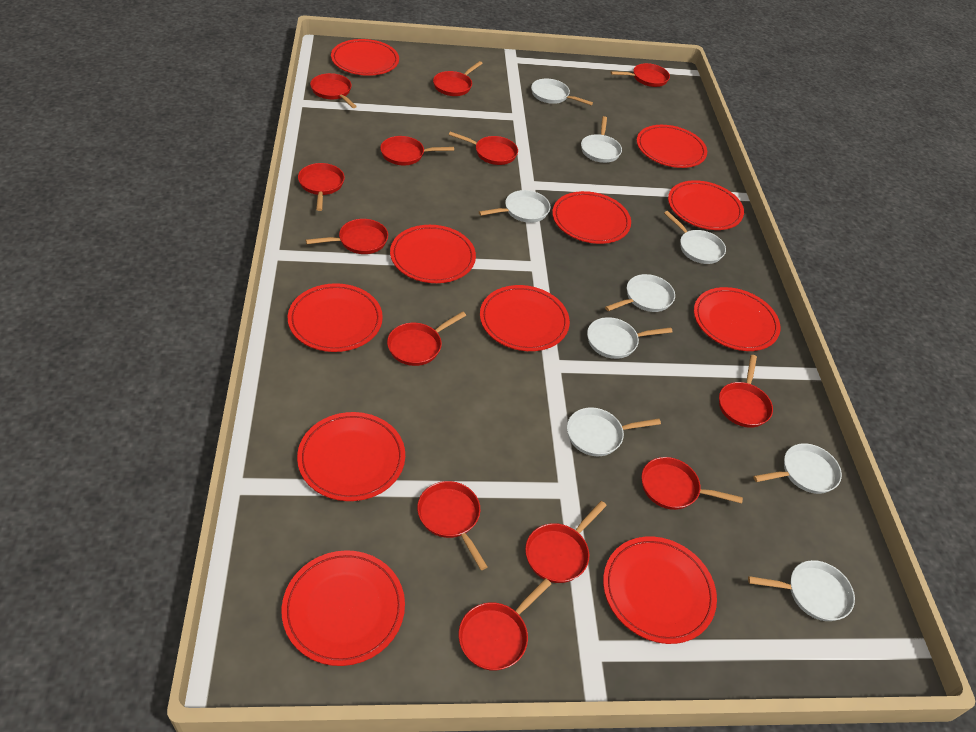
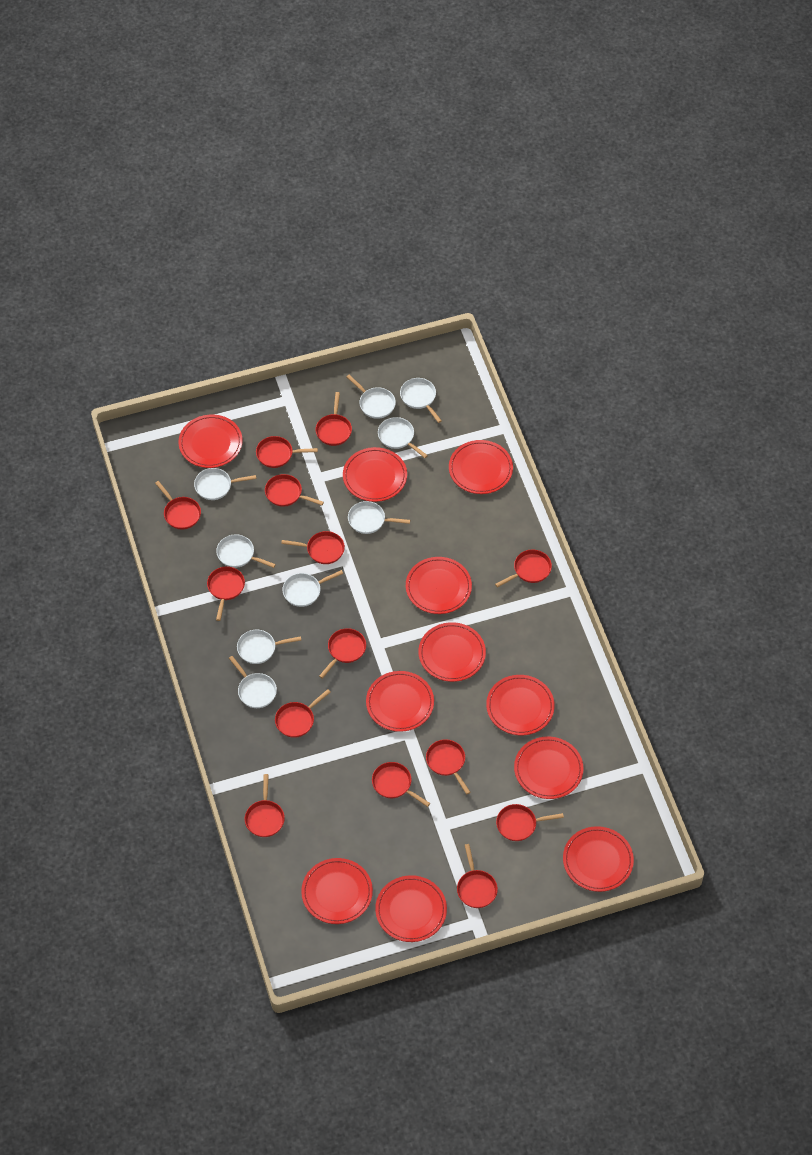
red pan: 13 -> 14

